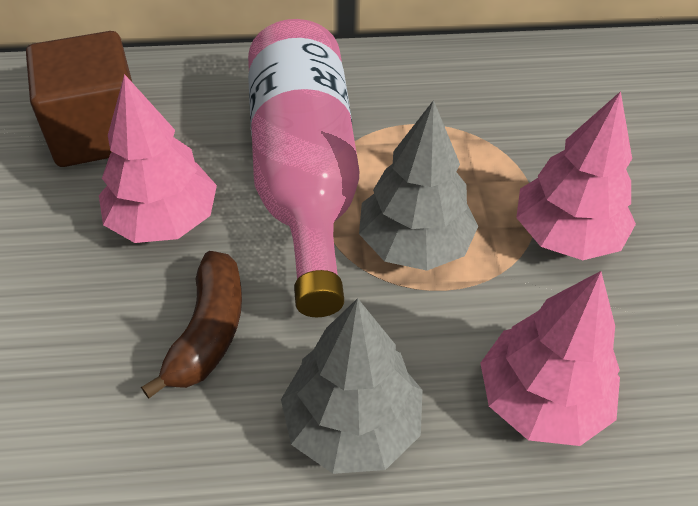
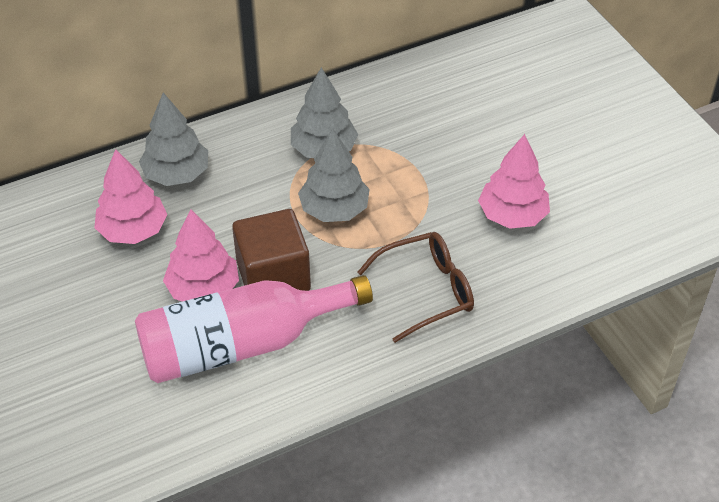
brown banana: 1 -> 0
brown glasses: 0 -> 1
grey tree: 2 -> 3

